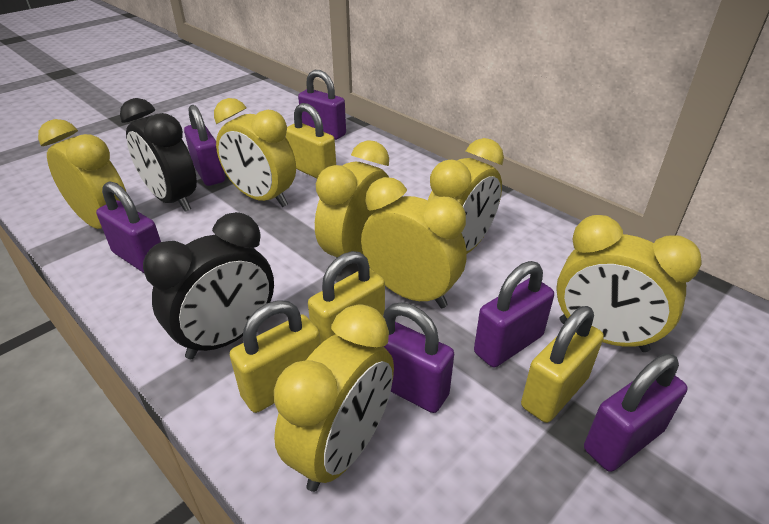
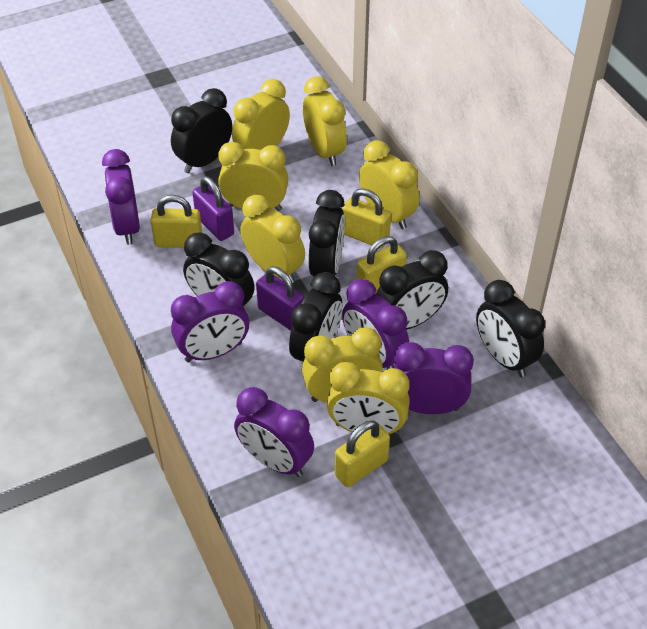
black clock: 2 -> 6
purple clock: 0 -> 5
purple padlock: 6 -> 2

